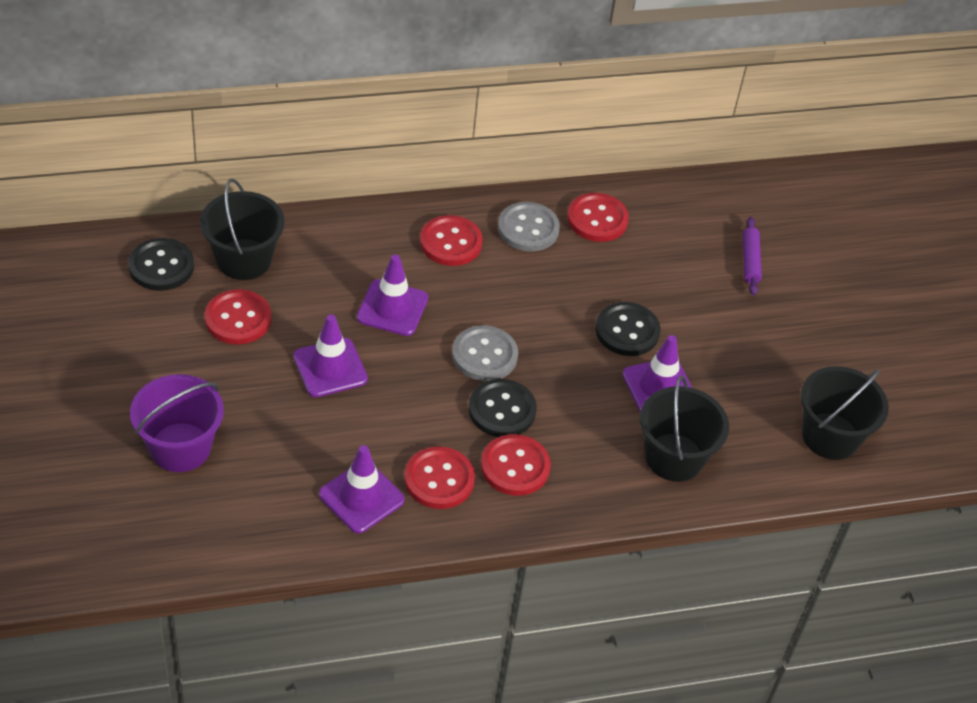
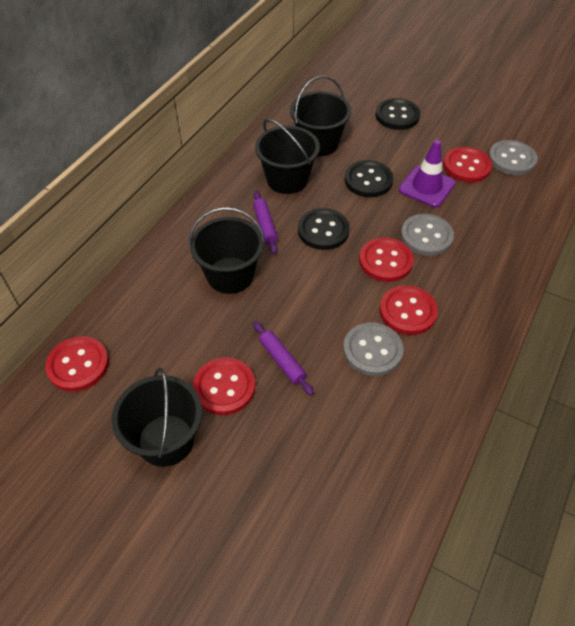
black bucket: 3 -> 4
grey button: 2 -> 3
purple bucket: 1 -> 0
purple rolling pin: 1 -> 2
purple traffic cone: 4 -> 1

